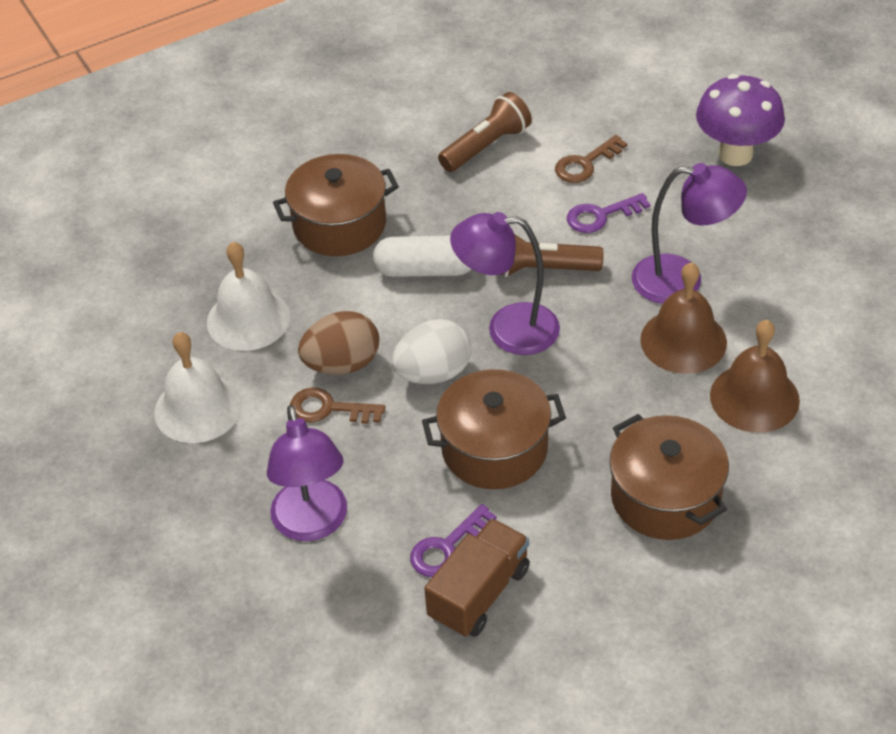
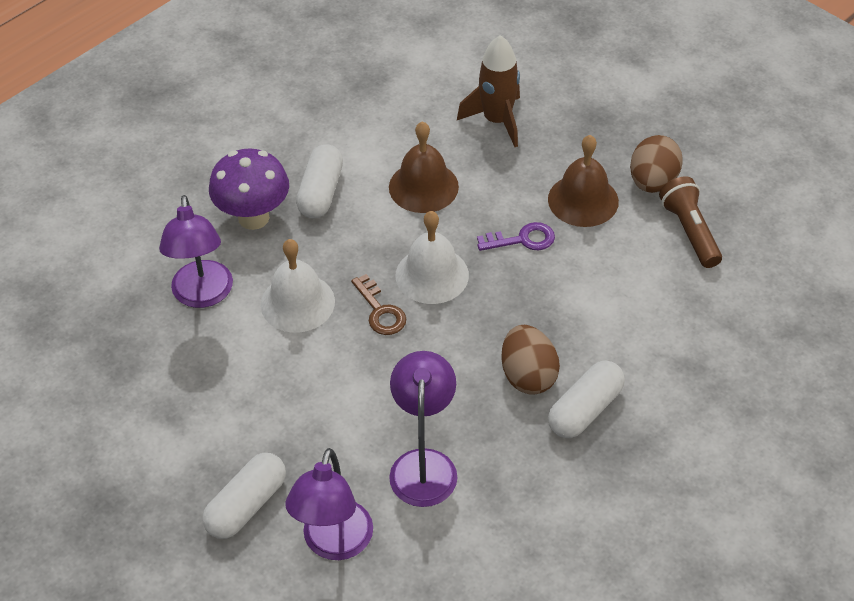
brown egg: 1 -> 2
brown flashlight: 2 -> 1
brown key: 2 -> 1
brown pot: 3 -> 0
brown rocket: 0 -> 1
brown truck: 1 -> 0
purple key: 2 -> 1
white capsule: 1 -> 3
white egg: 1 -> 0

